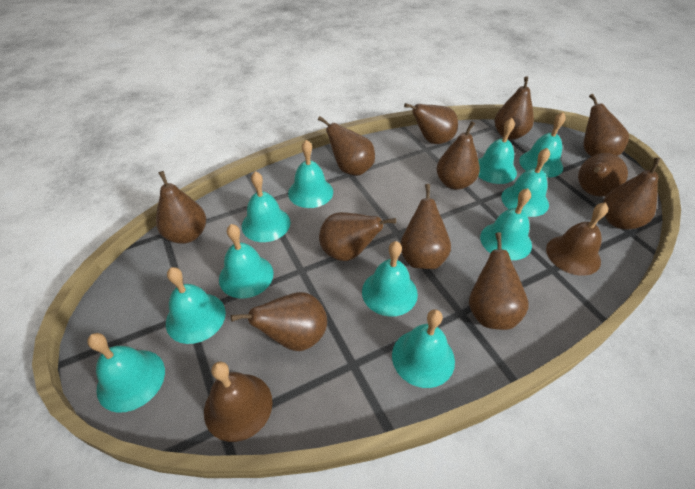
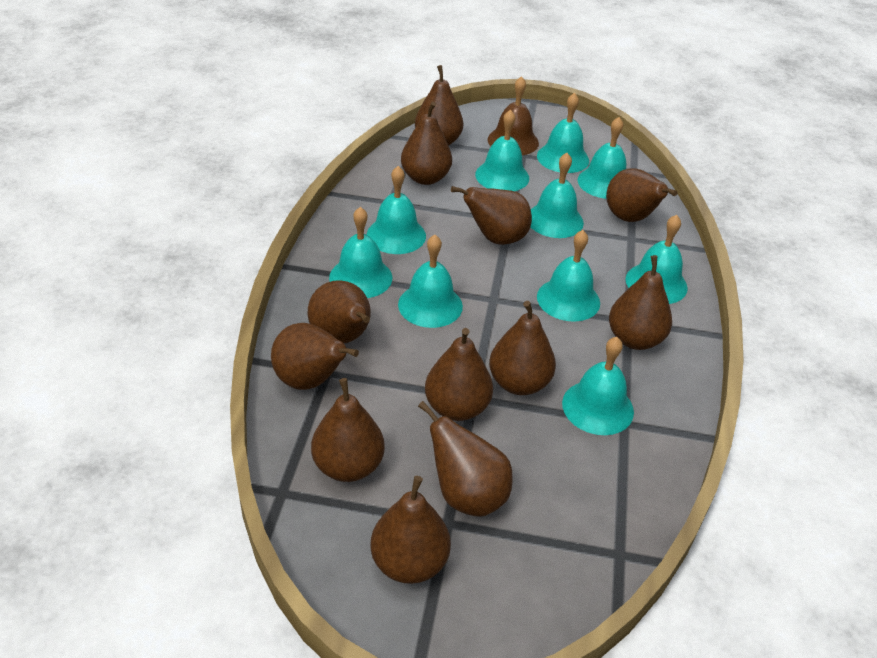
brown bell: 2 -> 1
turquoise bell: 11 -> 10

